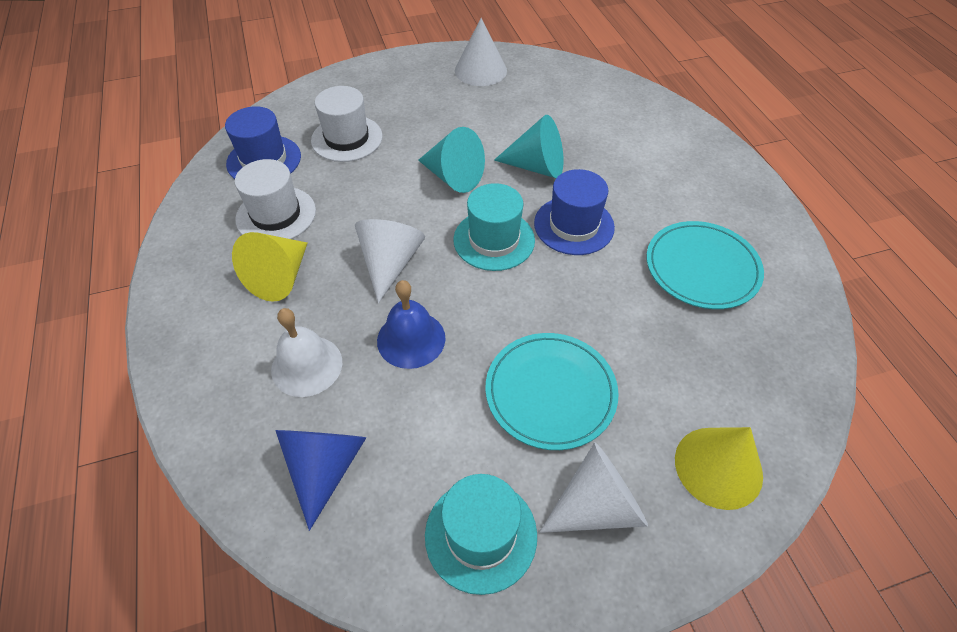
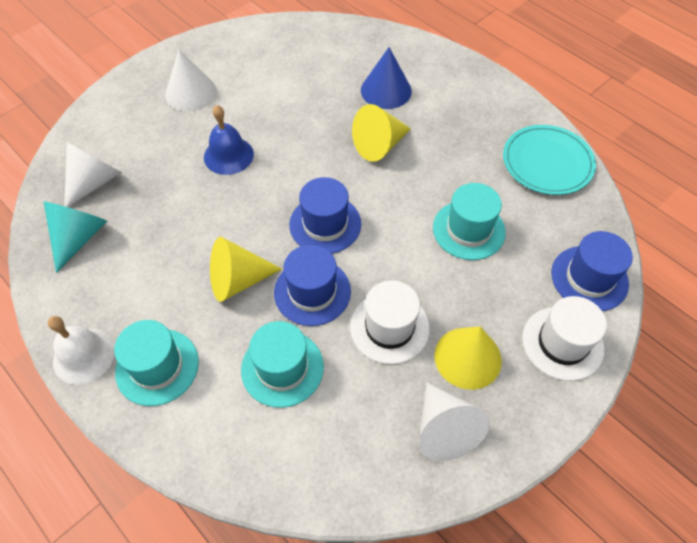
blue hat: 2 -> 3
turquoise cone: 2 -> 1
turquoise hat: 2 -> 3
turquoise plate: 2 -> 1
yellow cone: 2 -> 3

